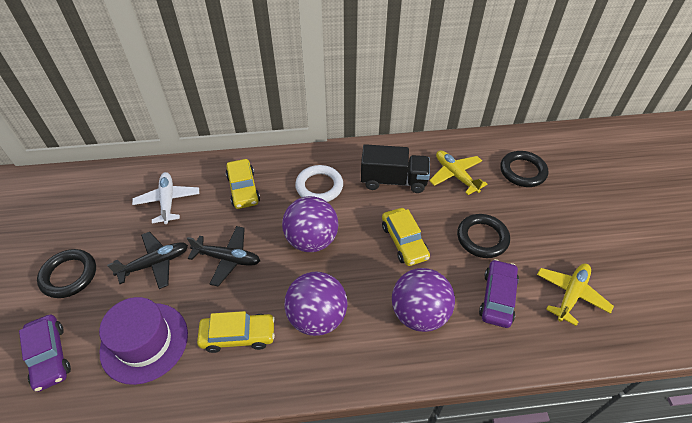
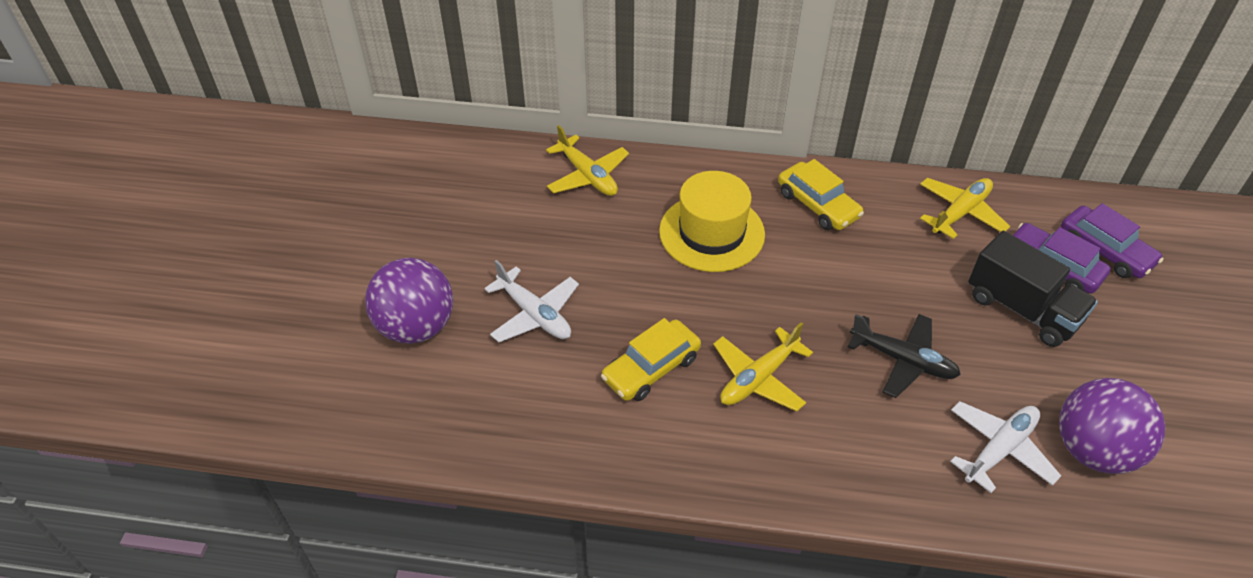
black plane: 2 -> 1
black ring: 3 -> 0
purple ball: 3 -> 2
purple hat: 1 -> 0
white plane: 1 -> 2
white ring: 1 -> 0
yellow car: 3 -> 2
yellow hat: 0 -> 1
yellow plane: 2 -> 3

